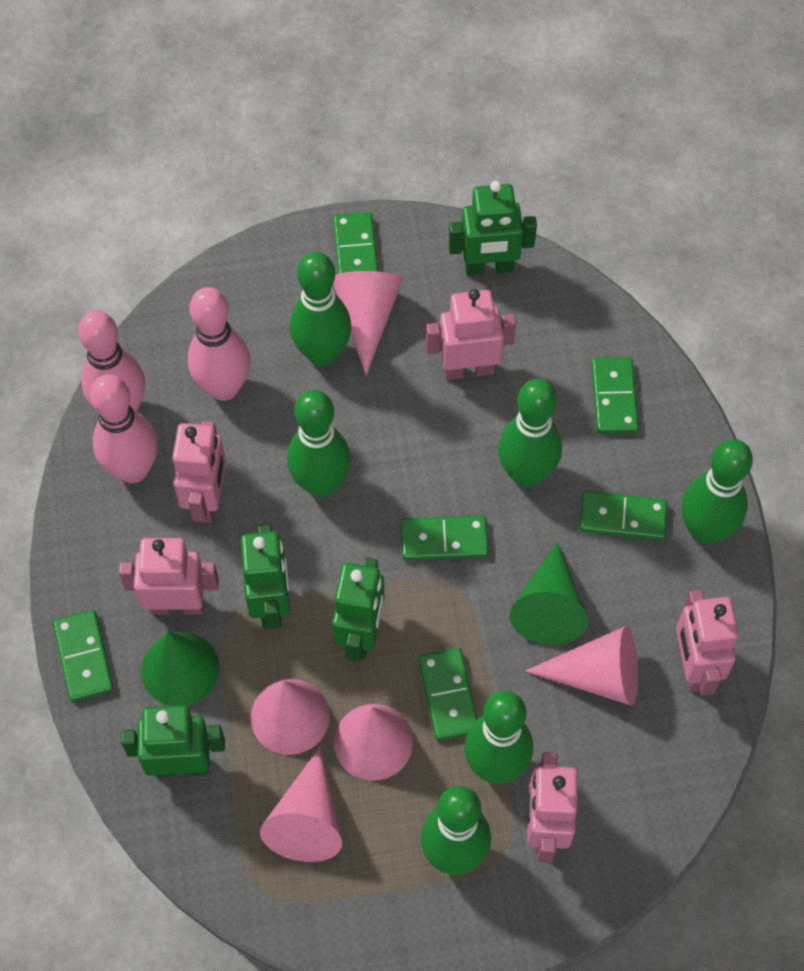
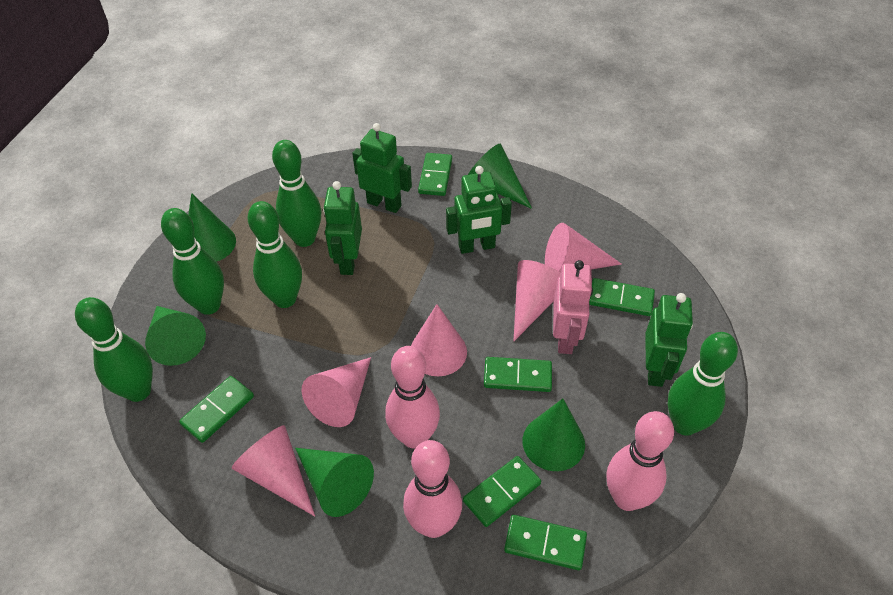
green bowling pin: 6 -> 5
green cone: 2 -> 5
pink robot: 5 -> 1

